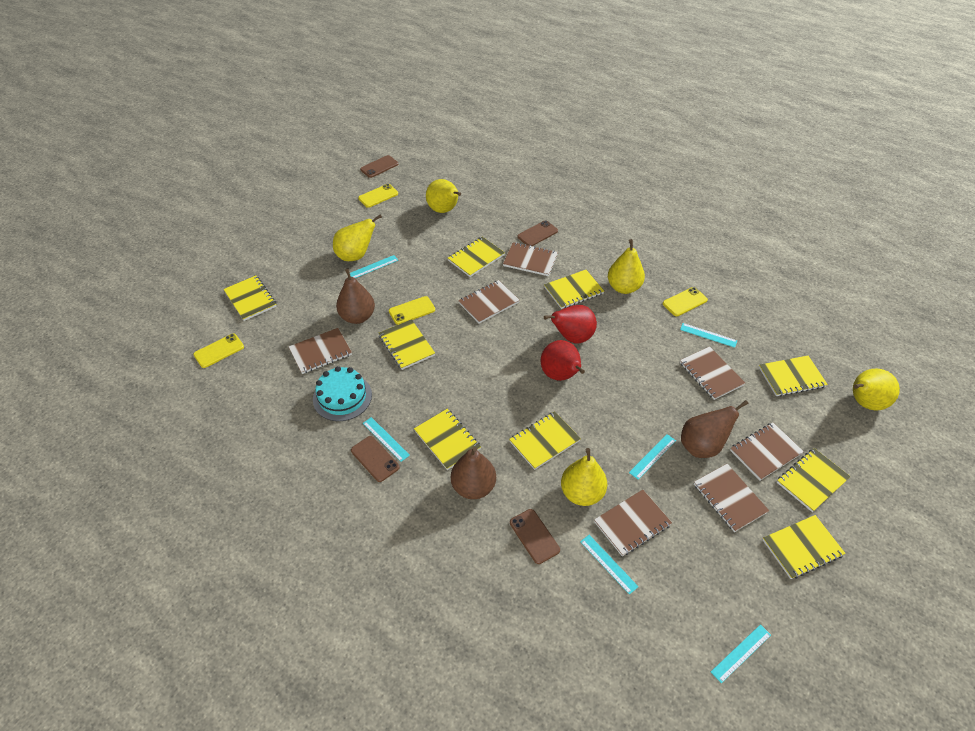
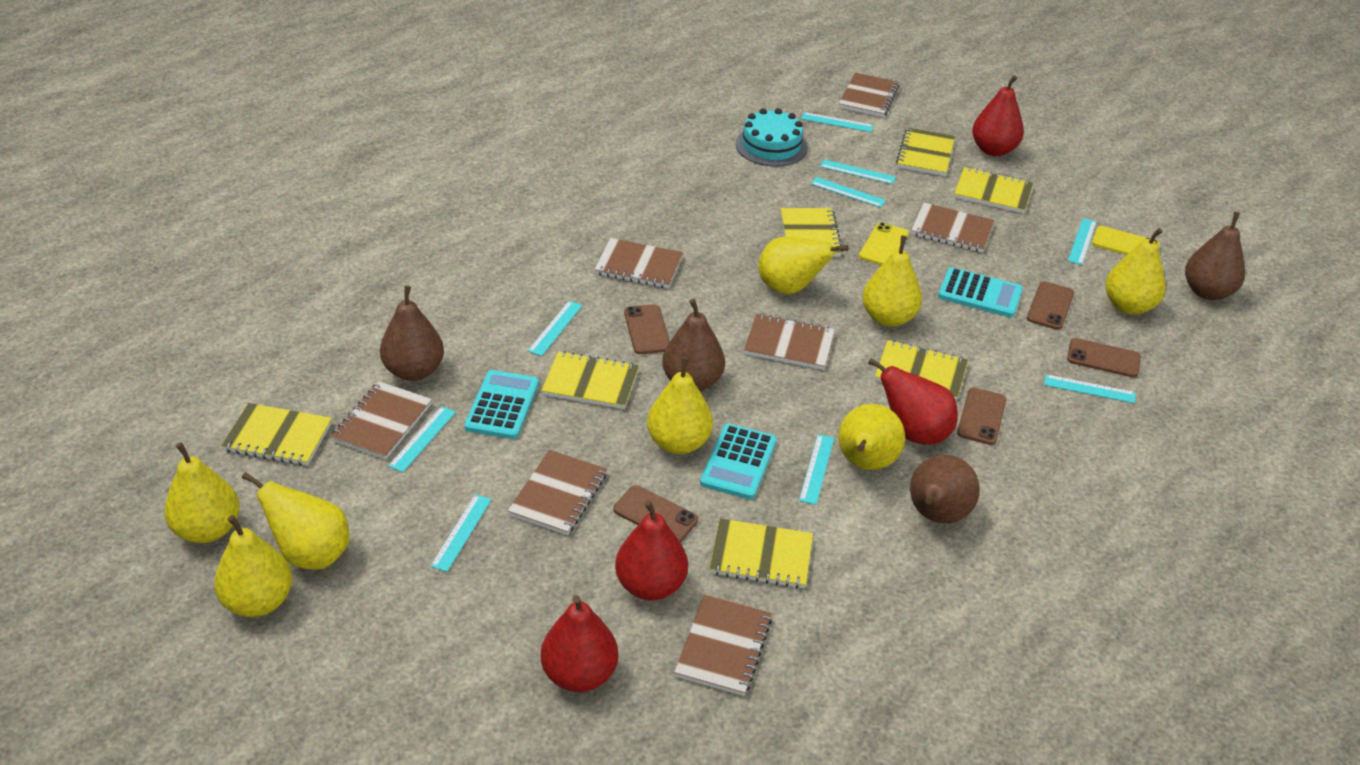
brown pear: 3 -> 4
brown phone: 4 -> 5
red pear: 2 -> 4
turquoise calculator: 0 -> 3
turquoise ruler: 6 -> 9
yellow notebook: 9 -> 7
yellow pear: 5 -> 8
yellow phone: 4 -> 2

